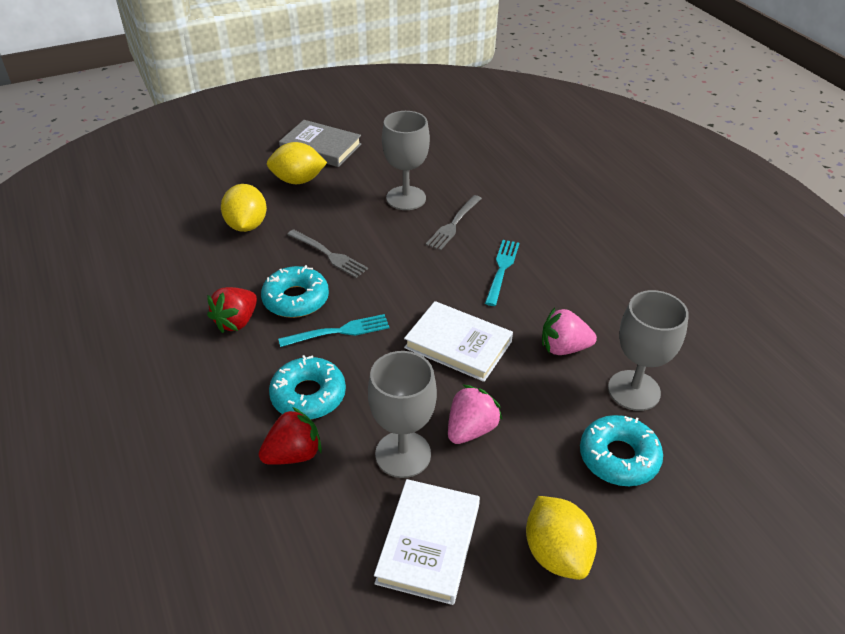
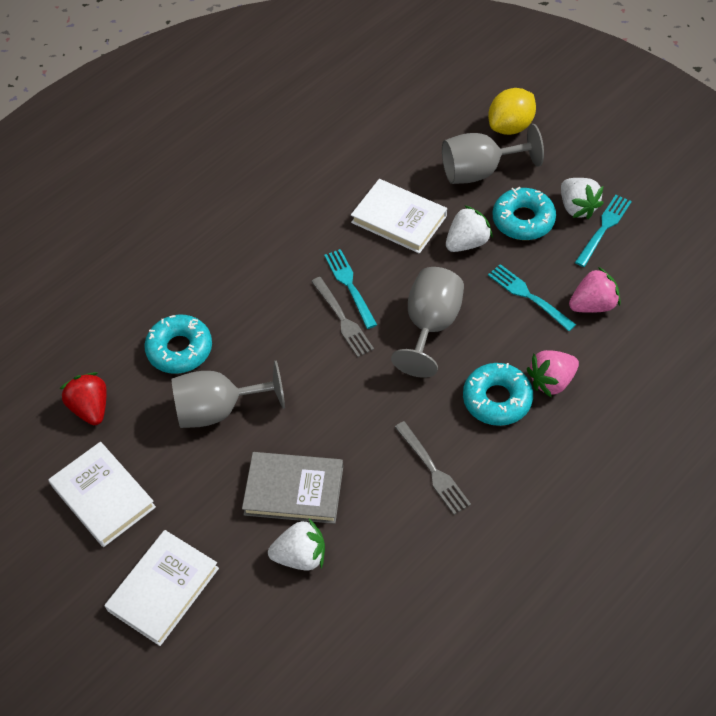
red strawberry: 2 -> 1
turquoise fork: 2 -> 3
white book: 2 -> 3
white strawberry: 0 -> 3
yellow lemon: 3 -> 1

